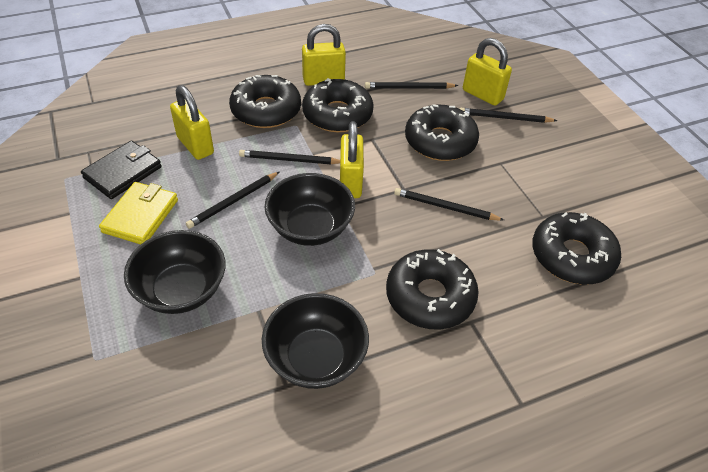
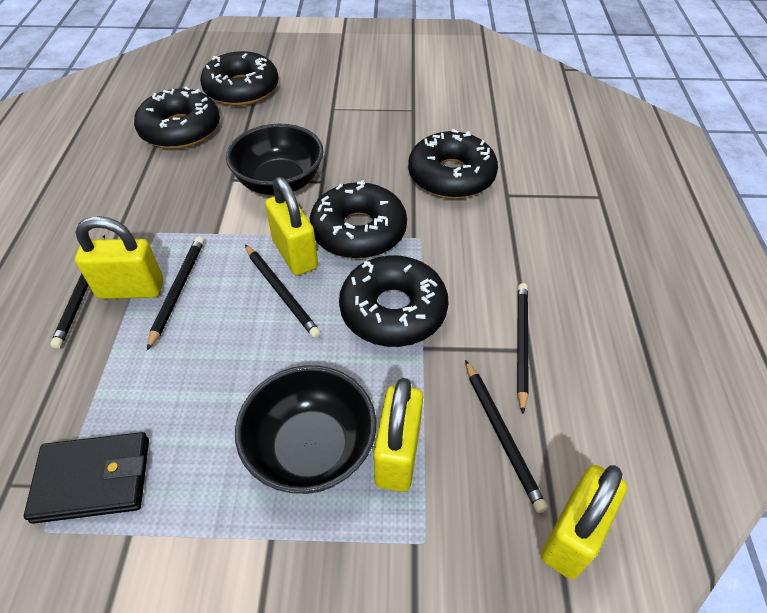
black bowl: 3 -> 2
yellow wallet: 1 -> 0

